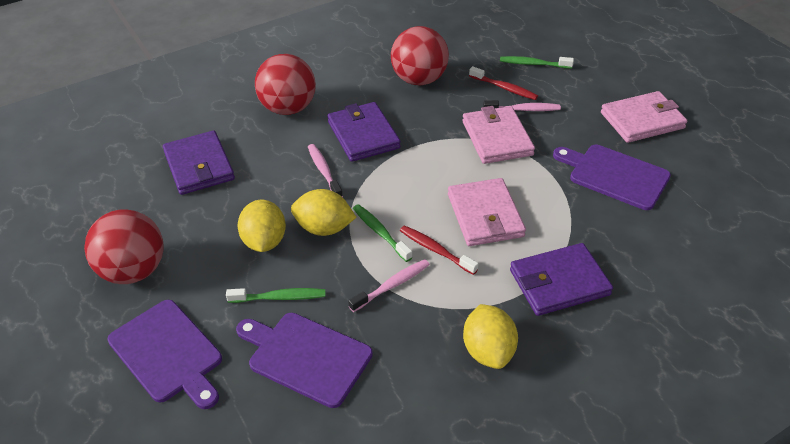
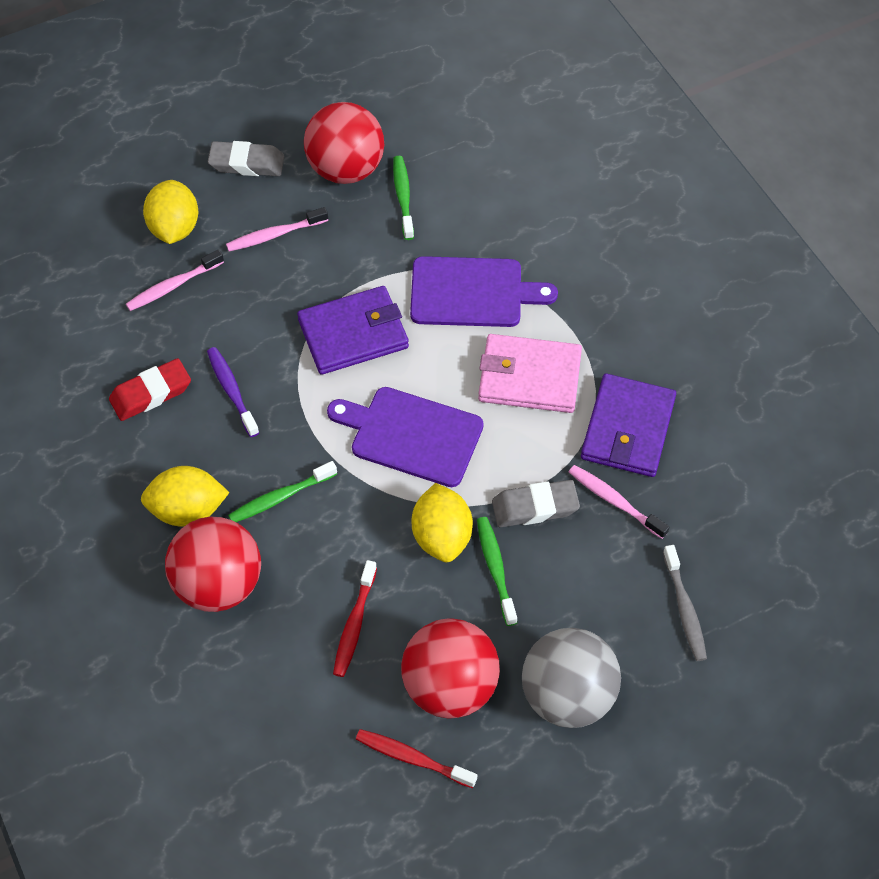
grey ball: 0 -> 1
grey eraser: 0 -> 2
grey toothbrush: 0 -> 1
pink wallet: 3 -> 1
purple cutting board: 3 -> 2
purple toothbrush: 0 -> 1
purple wallet: 3 -> 2
red eraser: 0 -> 1

